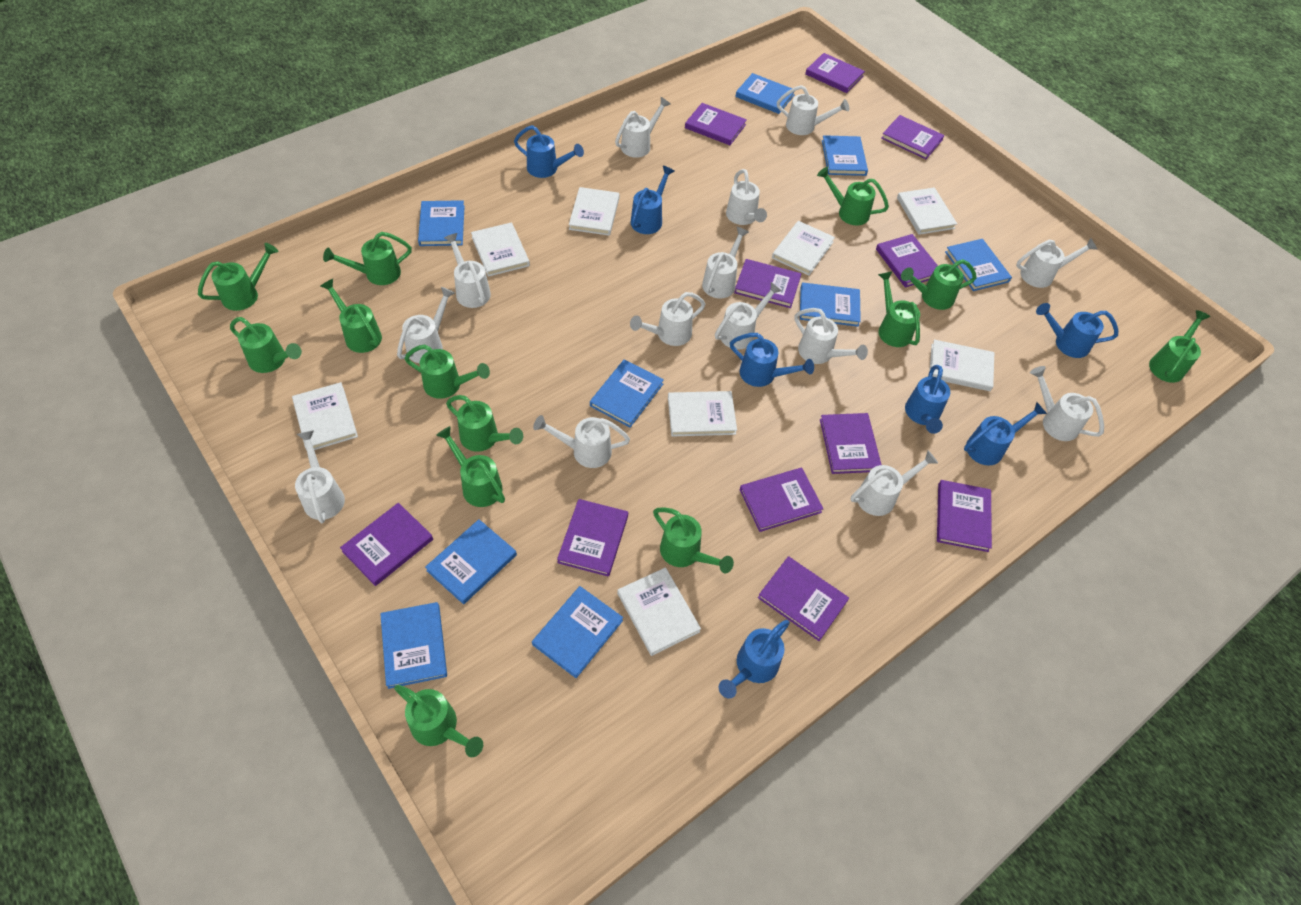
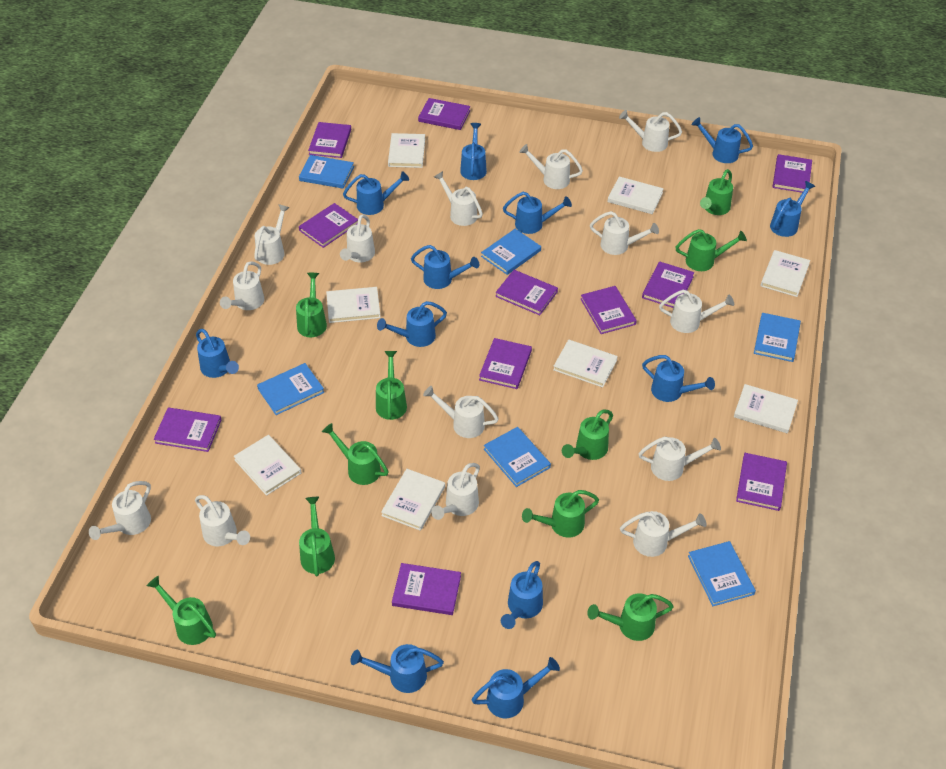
blue book: 9 -> 6
blue watering can: 7 -> 12
green watering can: 13 -> 10

